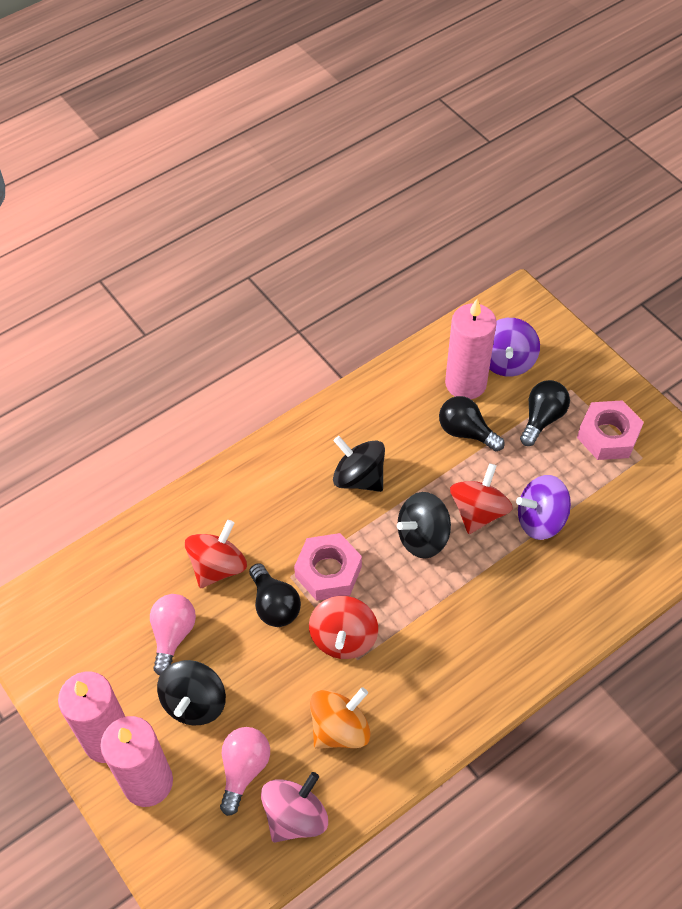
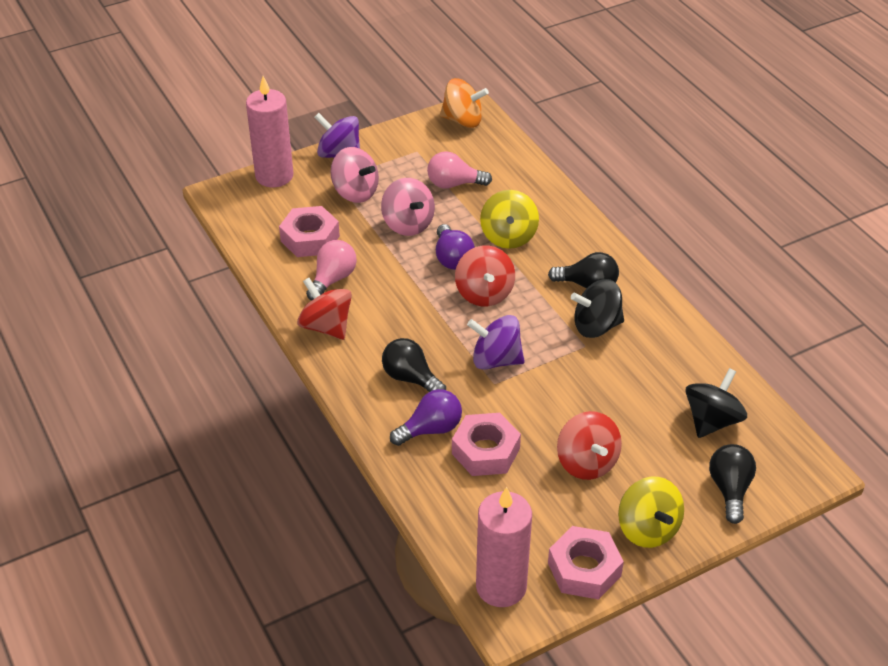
black spinning top: 3 -> 2
pink candle: 3 -> 2
pink nut: 2 -> 3
pink spinning top: 1 -> 2
purple light bulb: 0 -> 2
yellow spinning top: 0 -> 2

